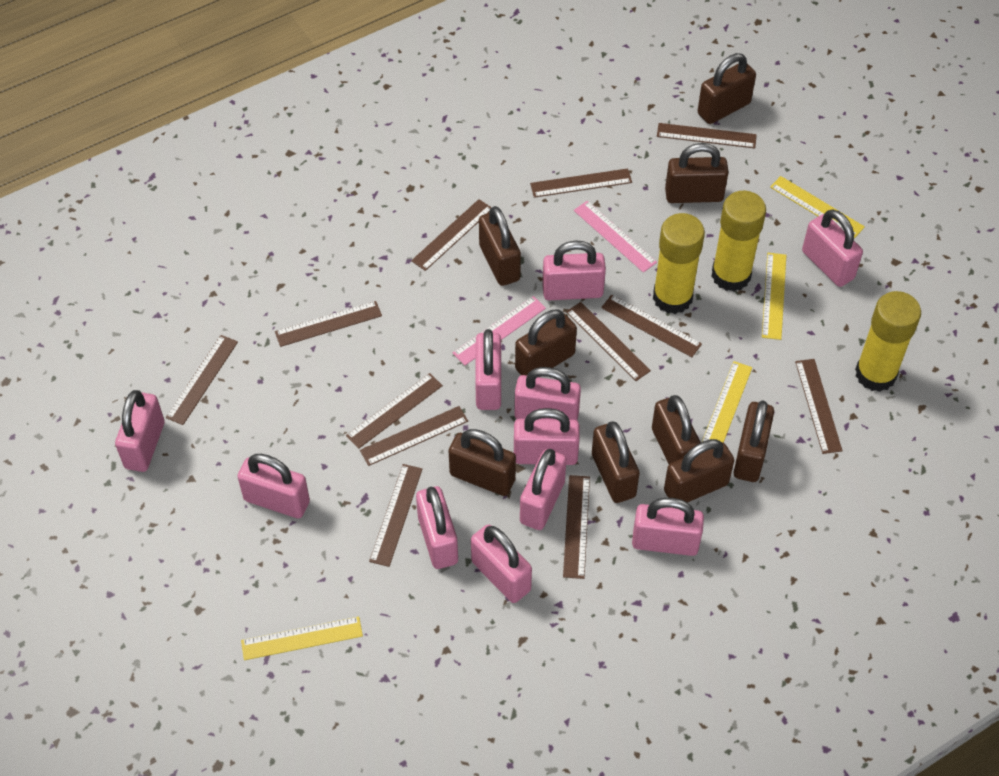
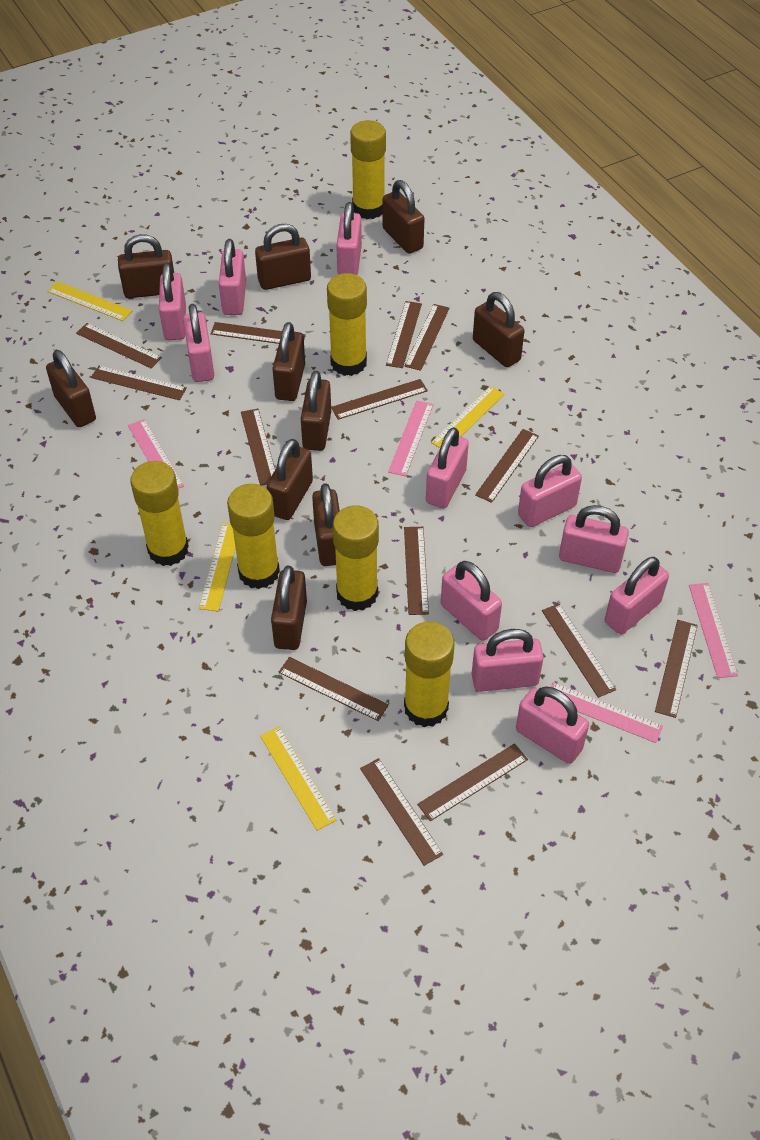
brown padlock: 9 -> 10
brown ruler: 12 -> 14
pink ruler: 2 -> 4
yellow glue stick: 3 -> 6

